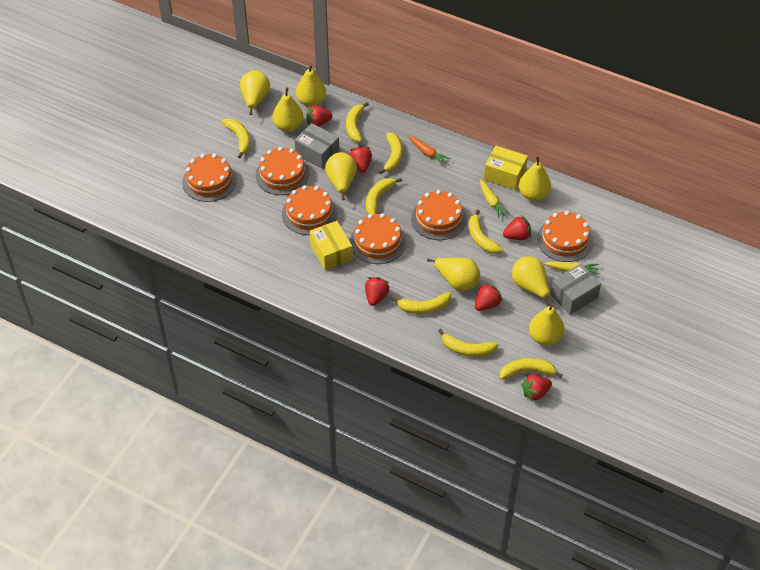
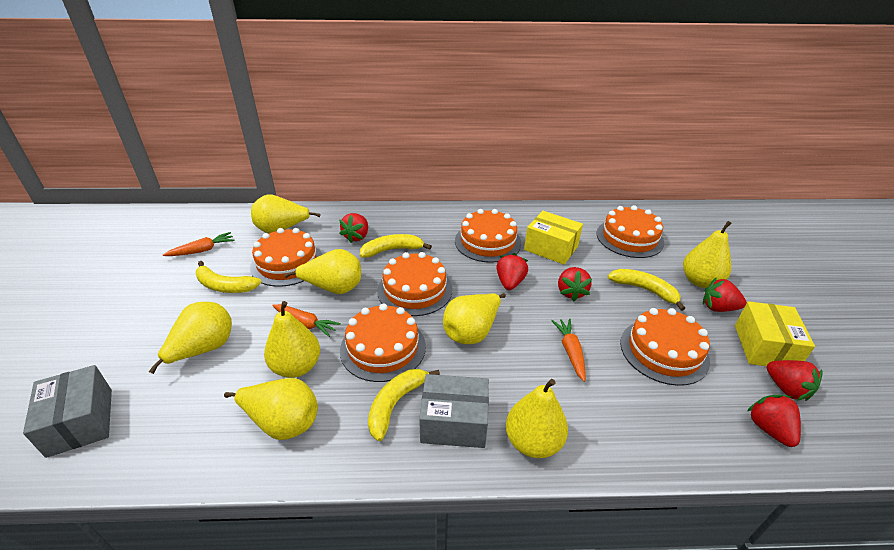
orange carrot: 1 -> 3
yellow banana: 8 -> 4
yellow carrot: 2 -> 0

